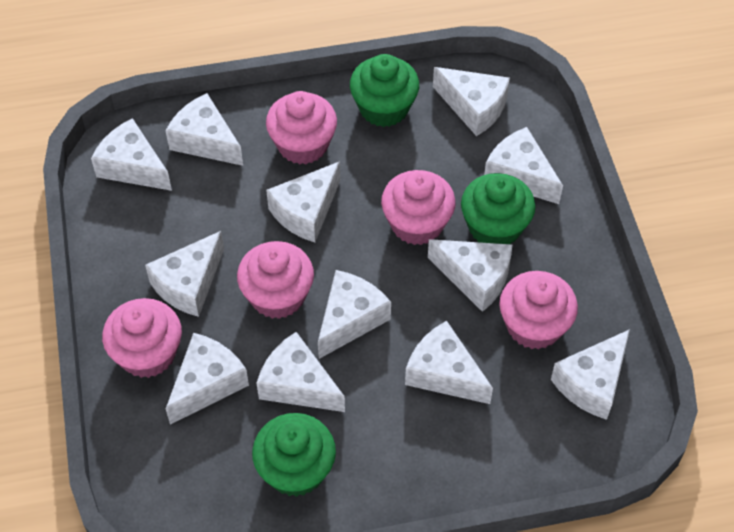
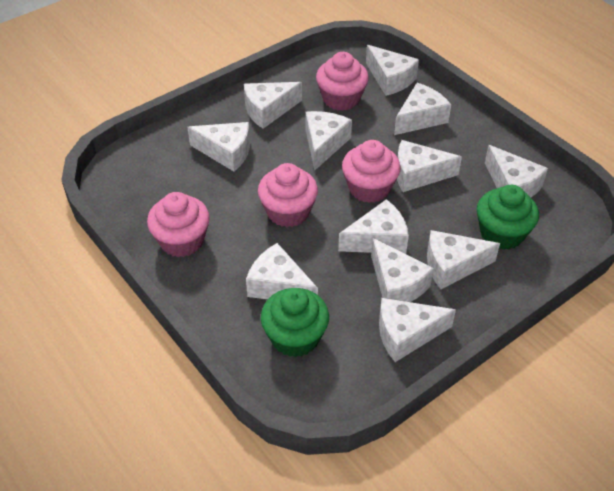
green cupcake: 3 -> 2
pink cupcake: 5 -> 4

